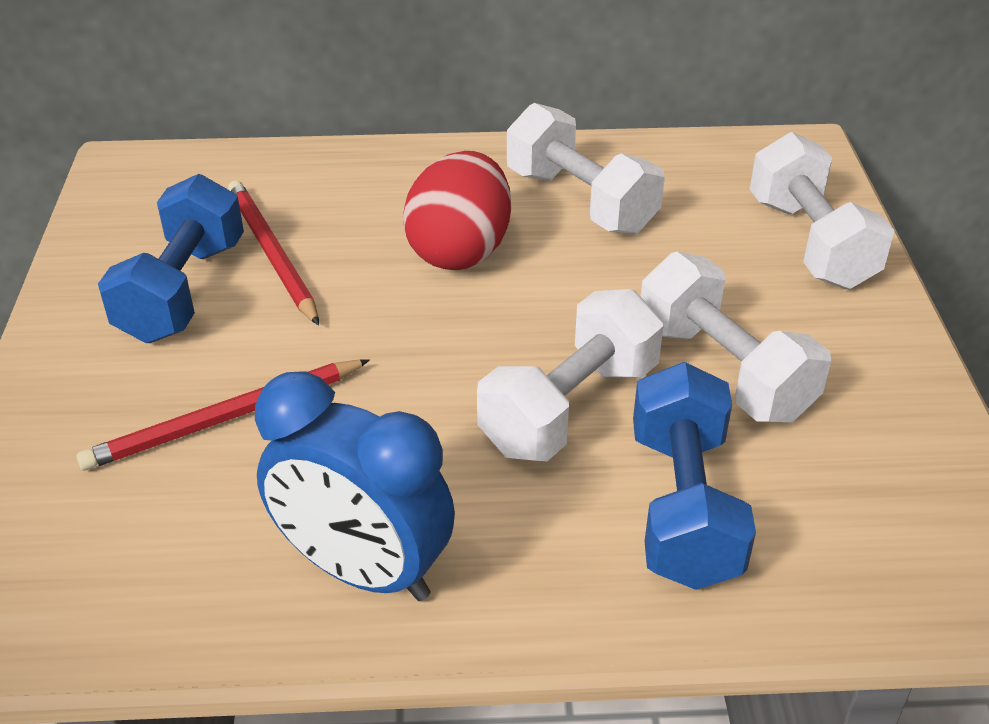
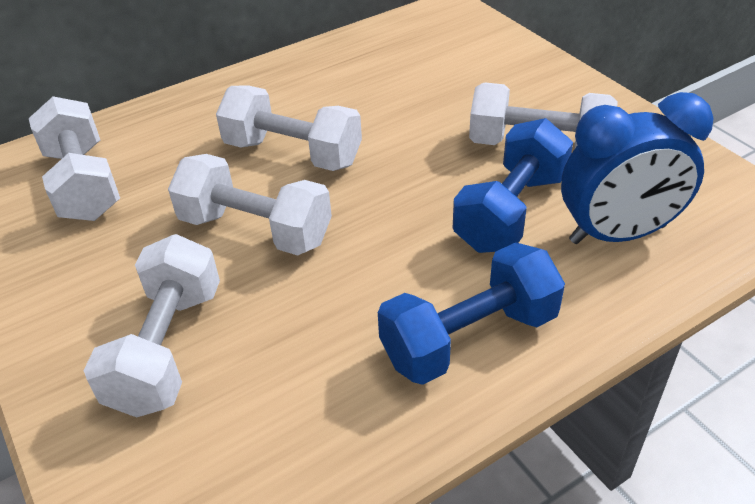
red egg: 1 -> 0
red pencil: 2 -> 0
white dumbbell: 4 -> 5

